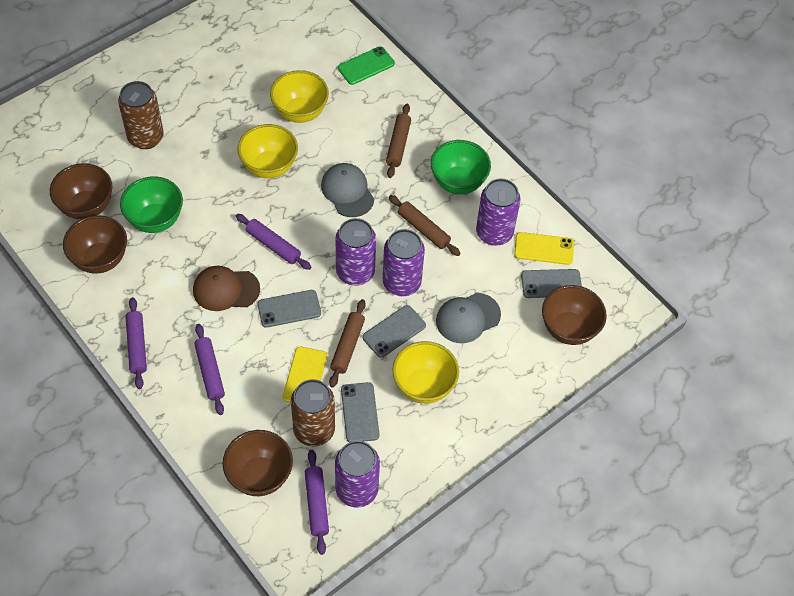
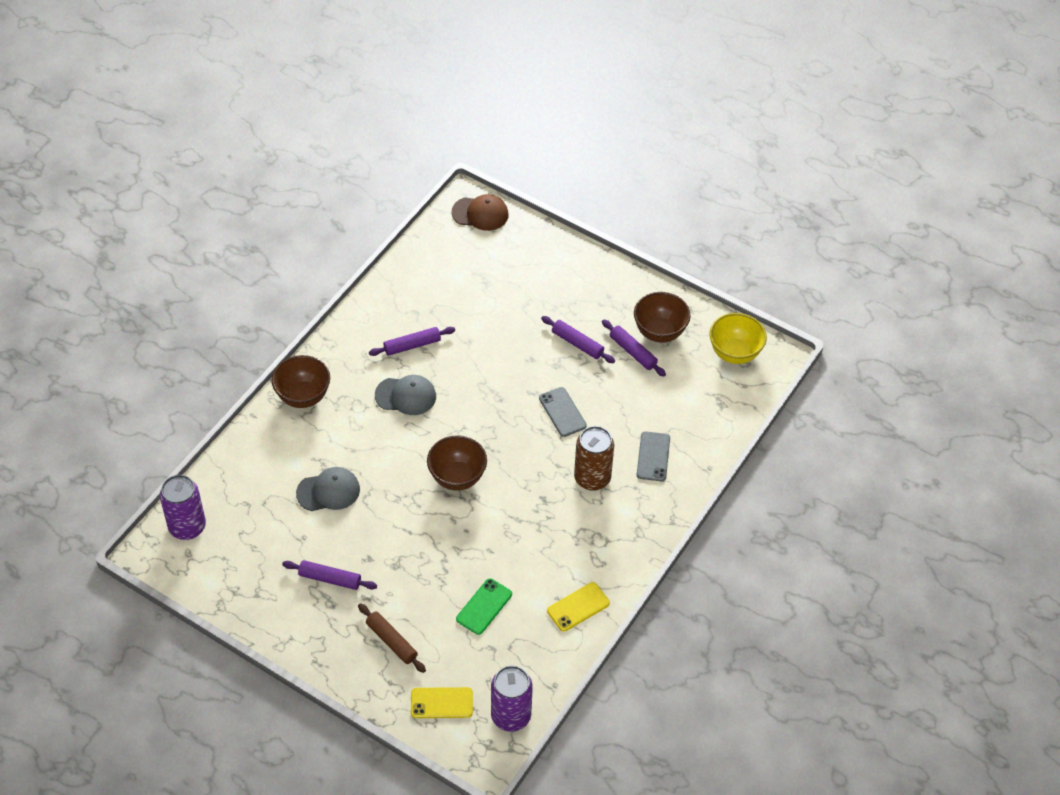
brown bowl: 4 -> 3
brown can: 2 -> 1
brown rolling pin: 3 -> 1
green bowl: 2 -> 0
grey phone: 4 -> 2
purple can: 4 -> 2
yellow bowl: 3 -> 1

